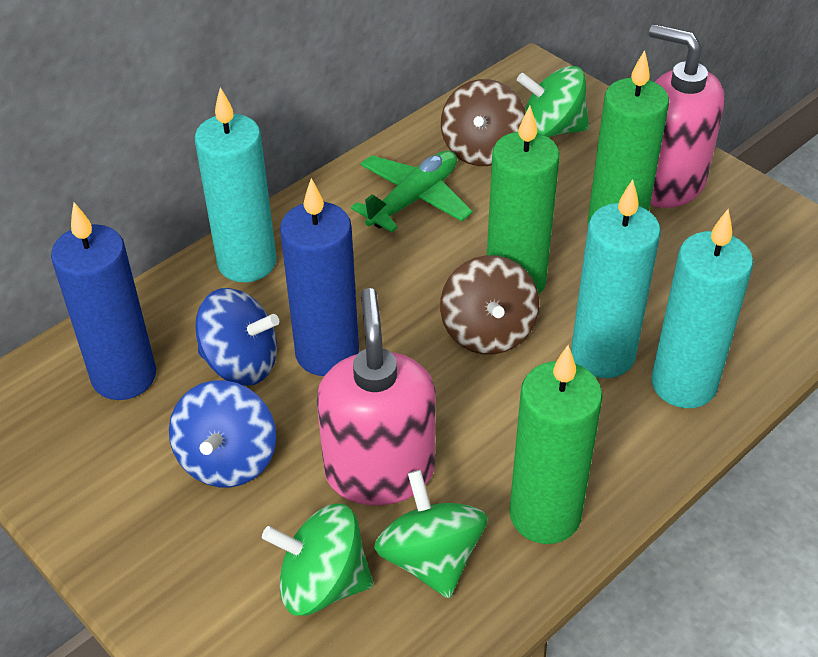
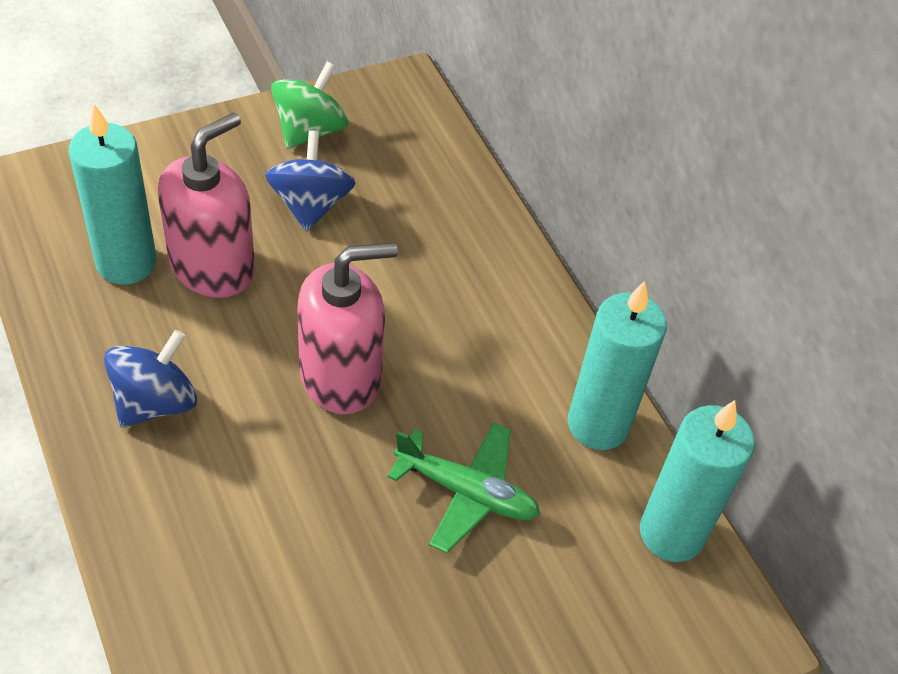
blue candle: 2 -> 0
brown spinning top: 2 -> 0
green candle: 3 -> 0
green spinning top: 3 -> 1

